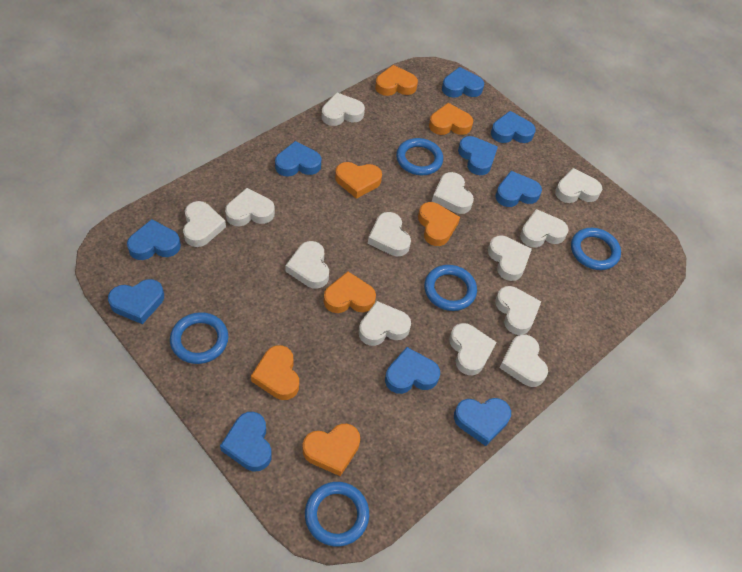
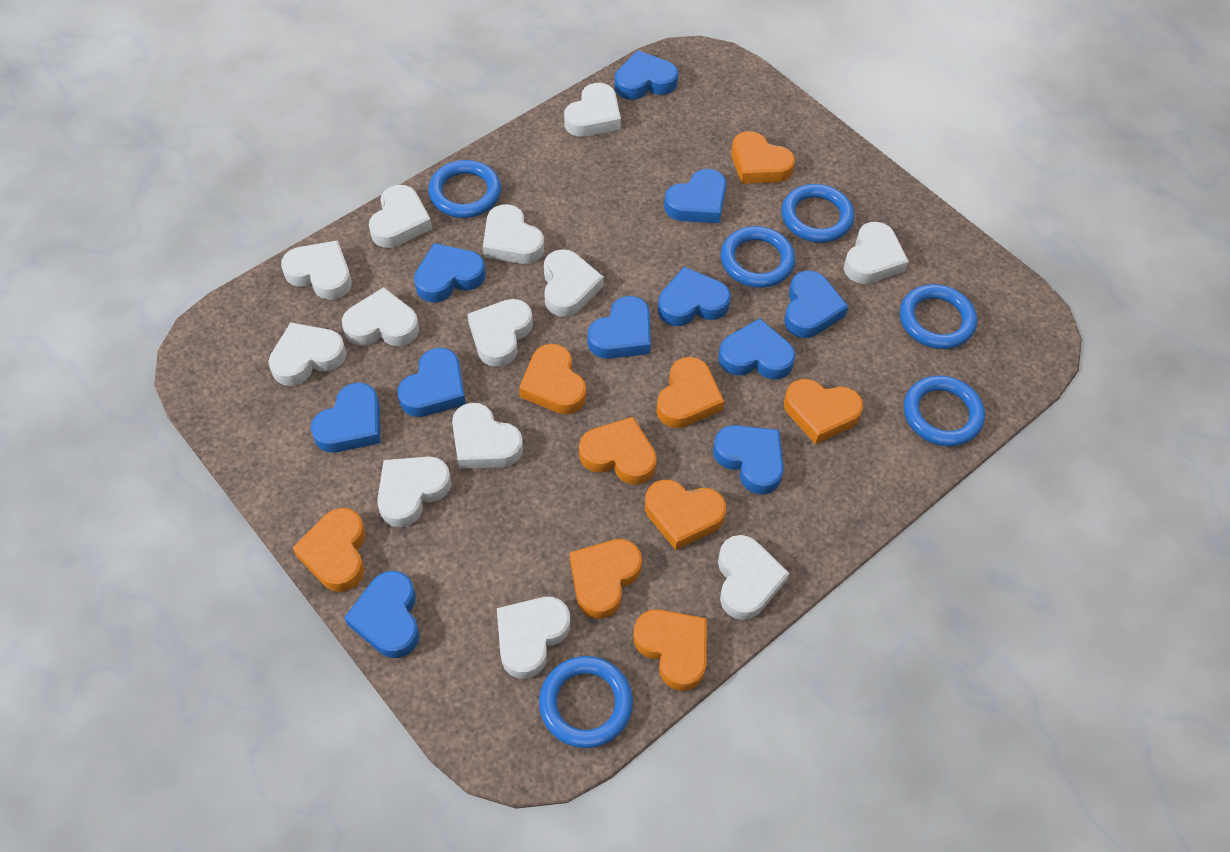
blue heart: 10 -> 11
blue ring: 5 -> 6
orange heart: 7 -> 9

